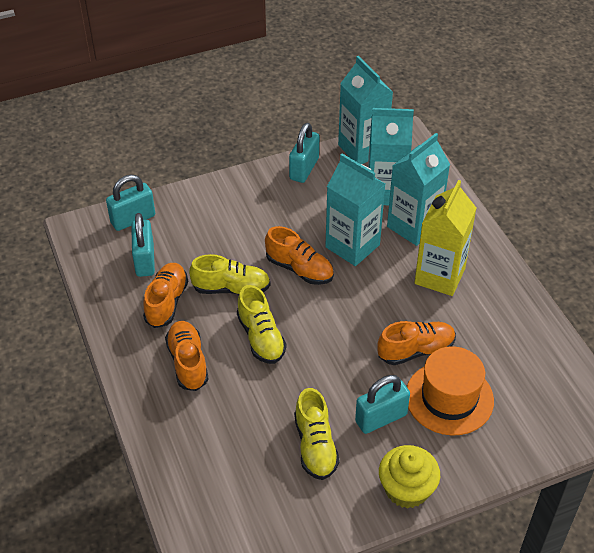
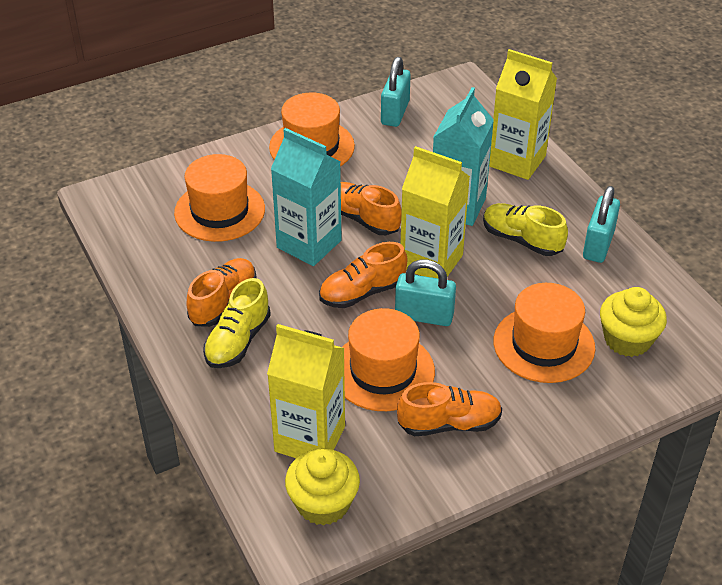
orange hat: 1 -> 4
turquoise carton: 4 -> 2
turquoise padlock: 4 -> 3
yellow carton: 1 -> 3
yellow cupcake: 1 -> 2
yellow shoe: 3 -> 2

